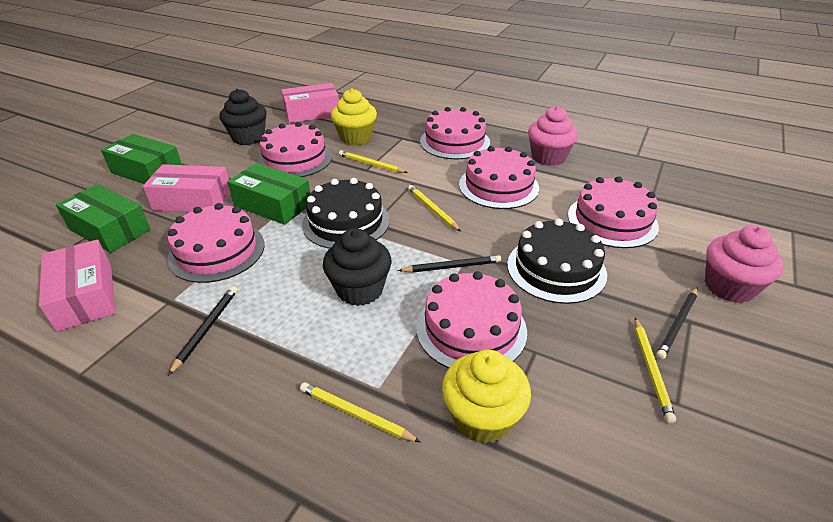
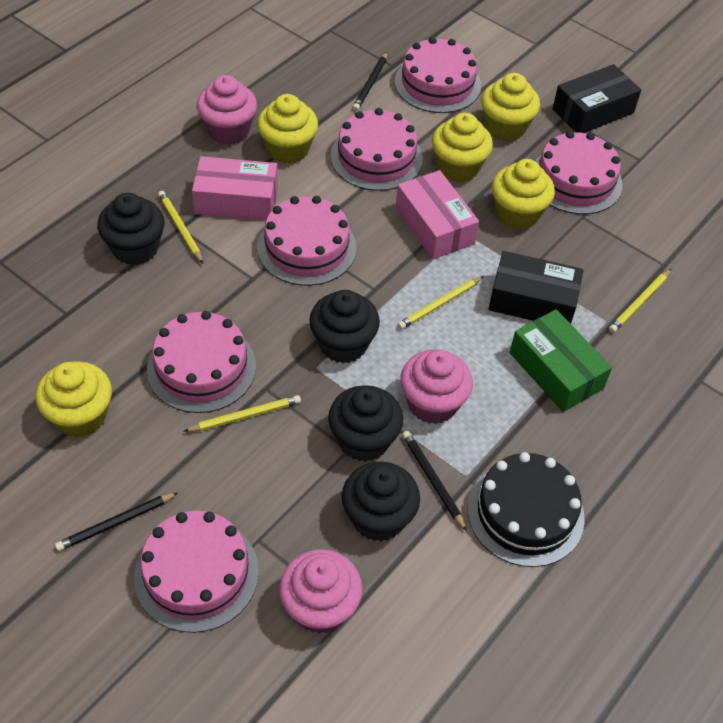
black box: 0 -> 2
black cake: 2 -> 1
black cupcake: 2 -> 4
green box: 3 -> 1
pink box: 3 -> 2
pink cupcake: 2 -> 3
yellow cupcake: 2 -> 5

